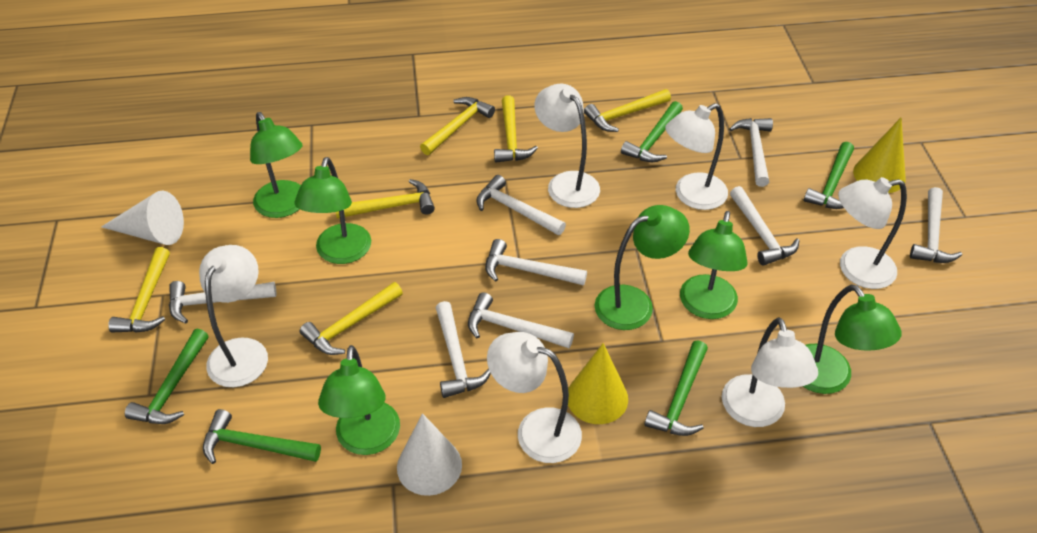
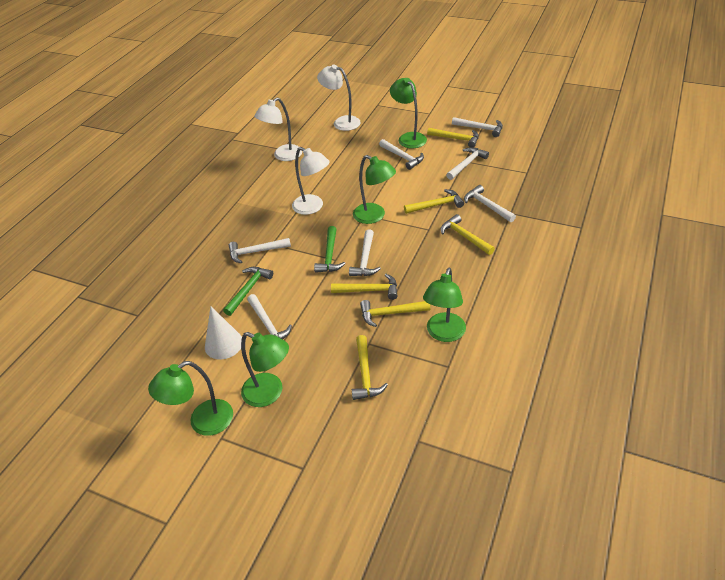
green hammer: 5 -> 2
green lamp: 6 -> 5
white cone: 2 -> 1
white hammer: 8 -> 7
white lamp: 6 -> 3
yellow cone: 2 -> 0

